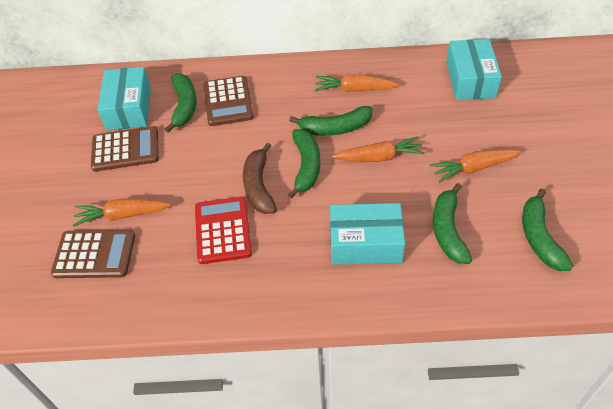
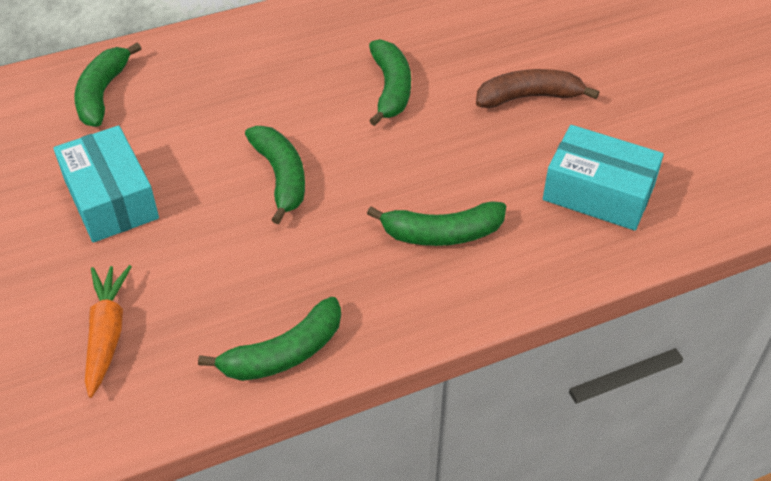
brown calculator: 3 -> 0
orange carrot: 4 -> 1
red calculator: 1 -> 0
turquoise box: 3 -> 2

